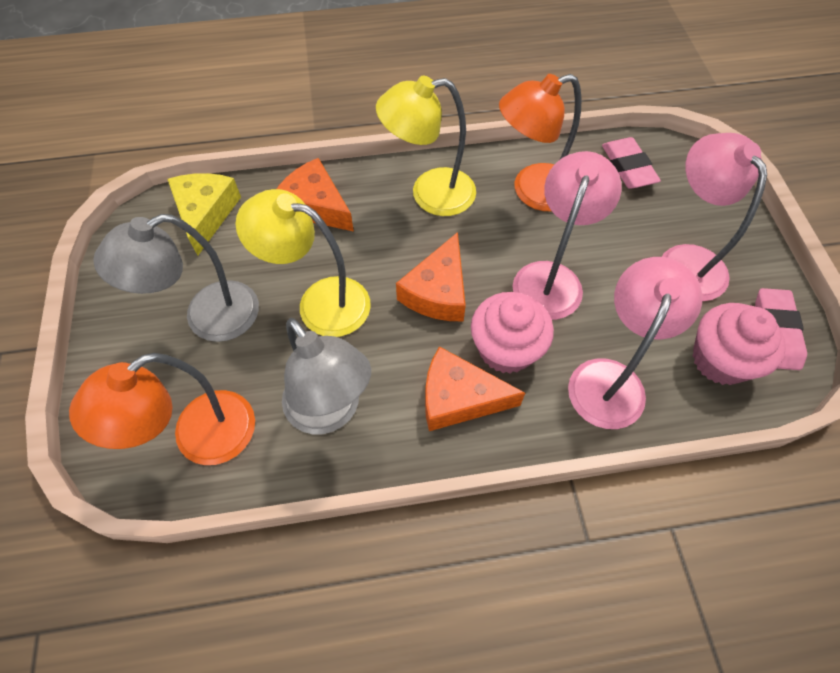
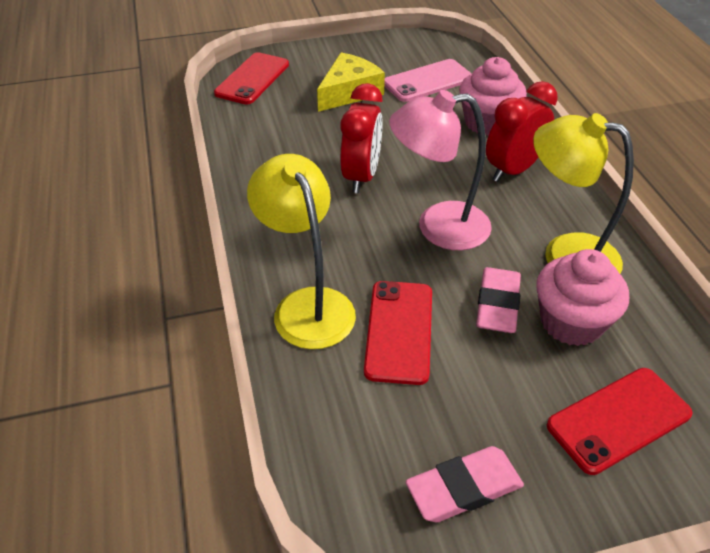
grey lamp: 2 -> 0
orange cheese: 3 -> 0
orange lamp: 2 -> 0
pink lamp: 3 -> 1
pink phone: 0 -> 1
red clock: 0 -> 2
red phone: 0 -> 3

